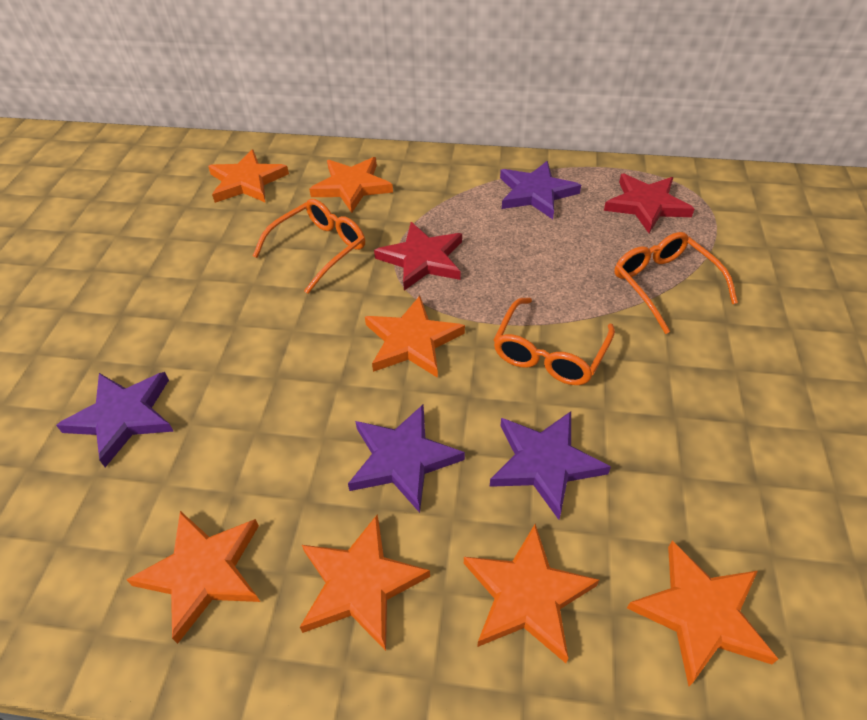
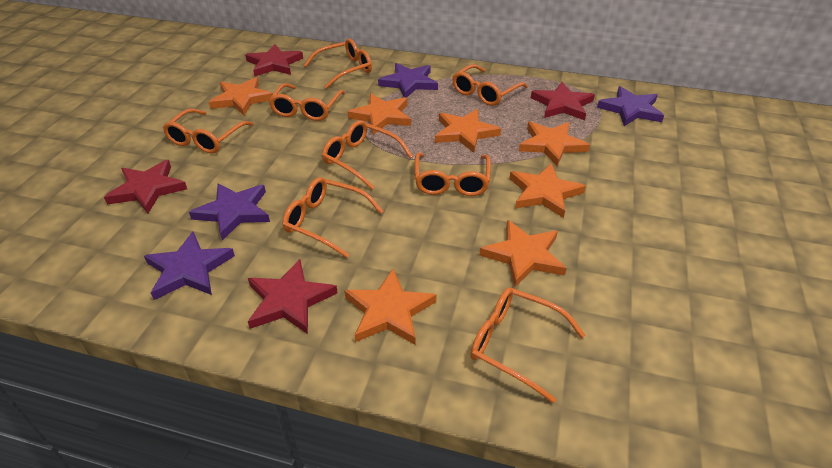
orange glasses: 3 -> 8
red star: 2 -> 4

